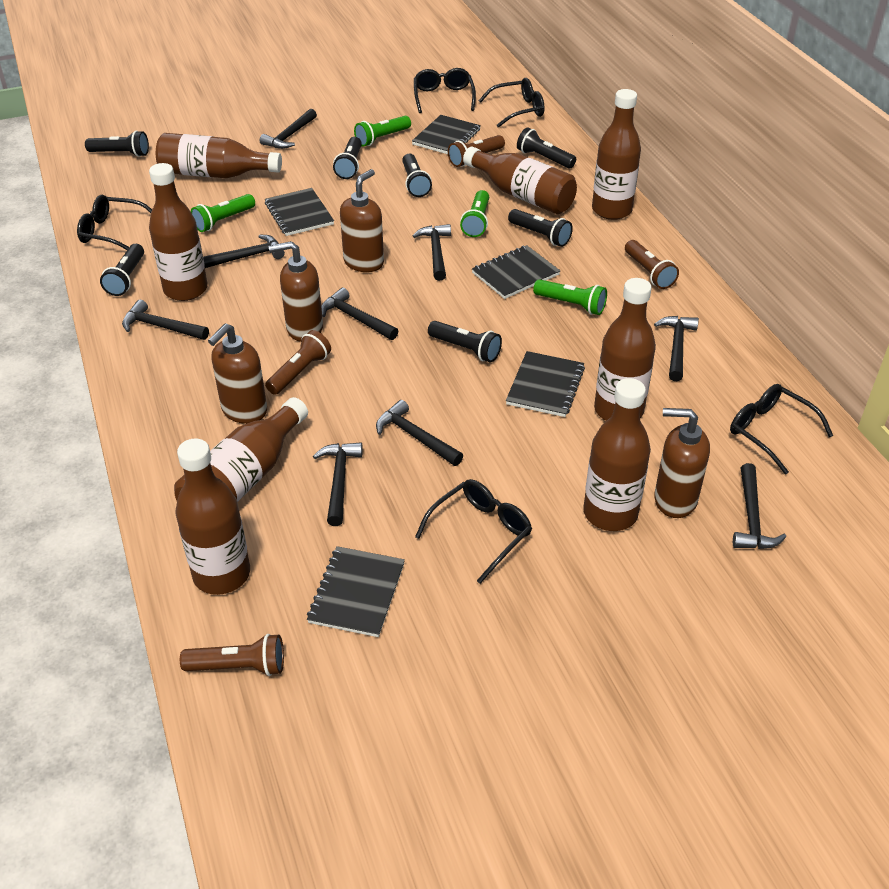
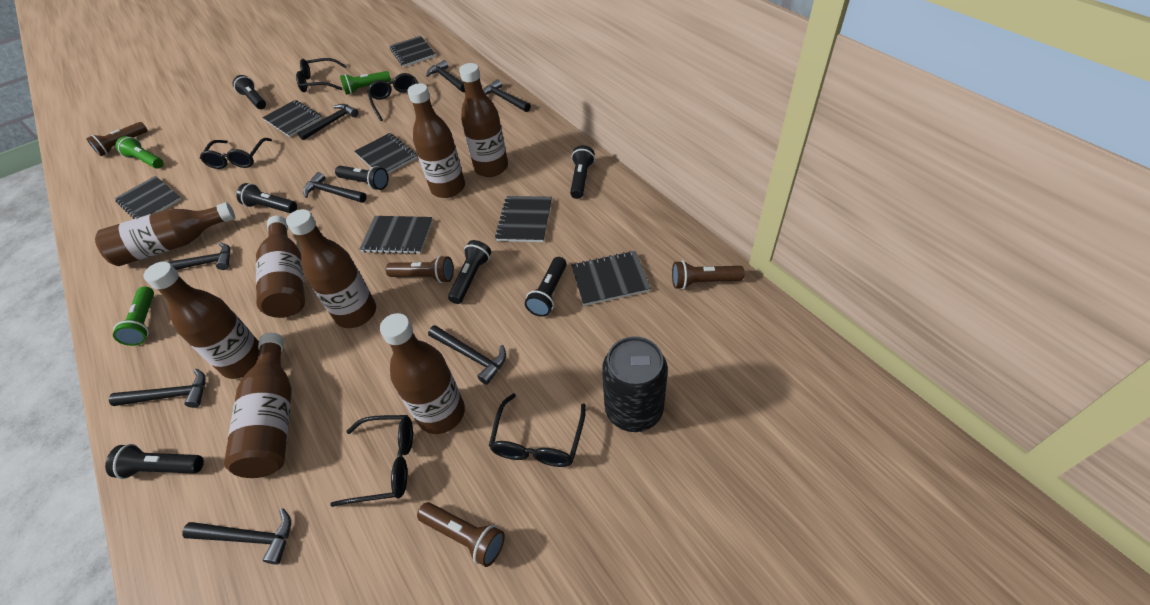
black can: 0 -> 1
black hammer: 9 -> 8
black notebook: 5 -> 7
brown soap dispenser: 4 -> 0
green flashlight: 4 -> 3

